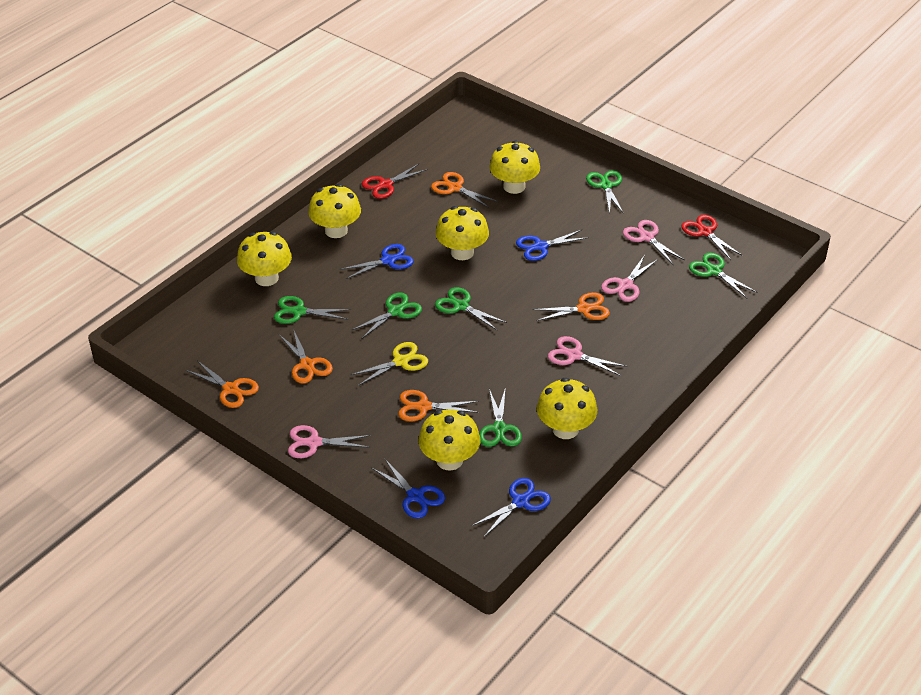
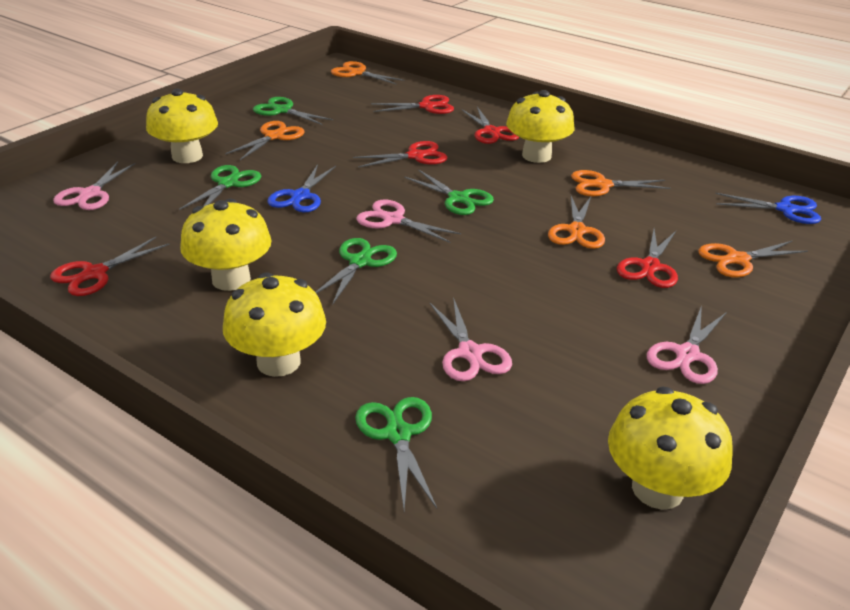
blue scissors: 4 -> 2
green scissors: 6 -> 5
red scissors: 2 -> 5
yellow mushroom: 6 -> 5
yellow scissors: 1 -> 0

